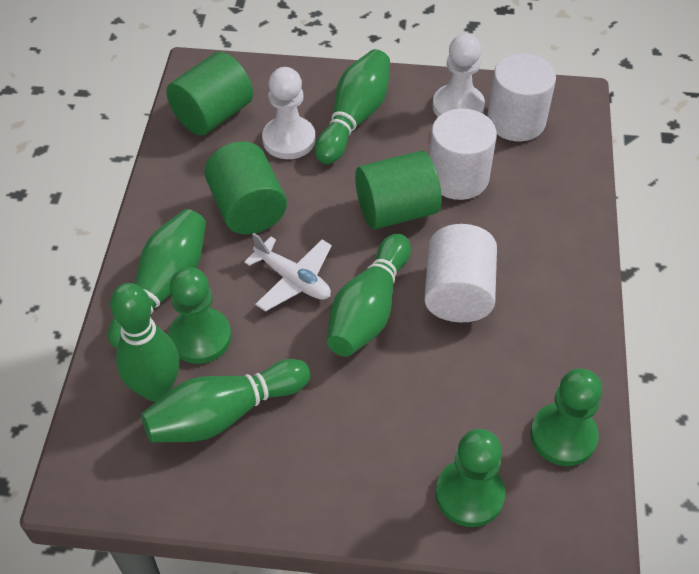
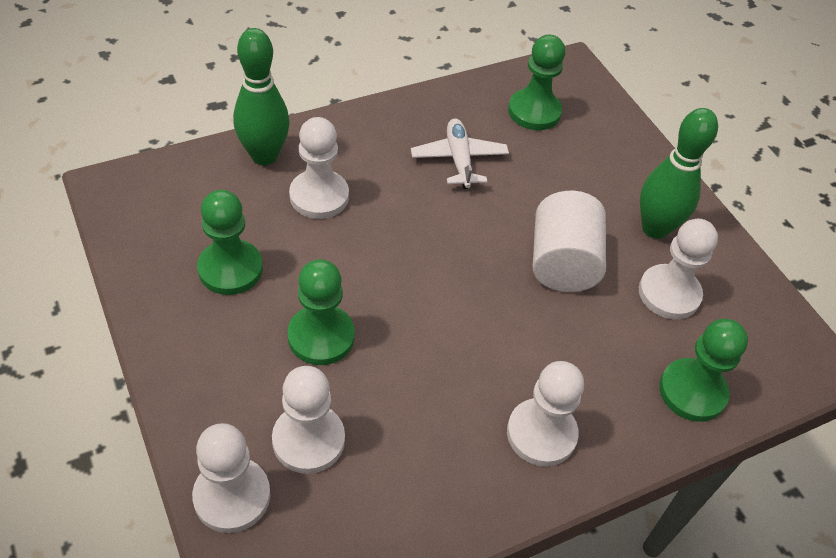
green bowling pin: 5 -> 2
green cylinder: 3 -> 0
green pawn: 3 -> 4
white cylinder: 3 -> 1
white pawn: 2 -> 5

